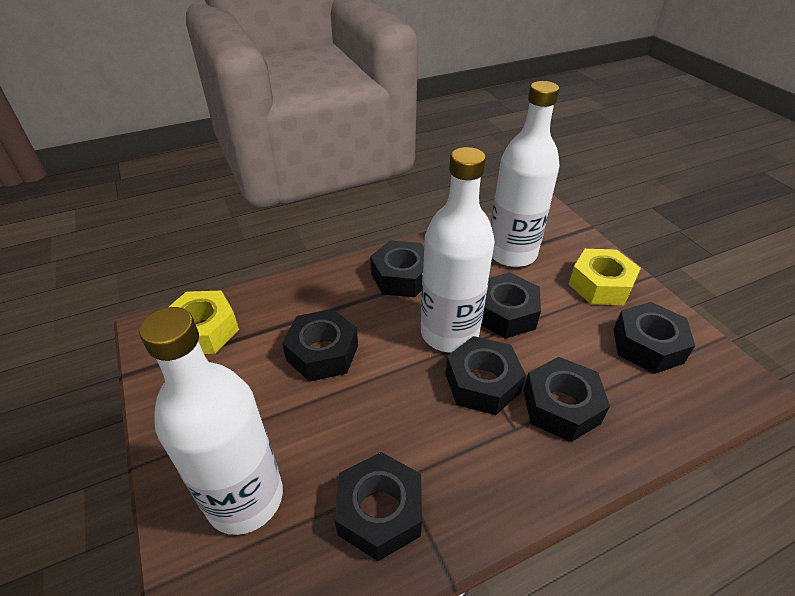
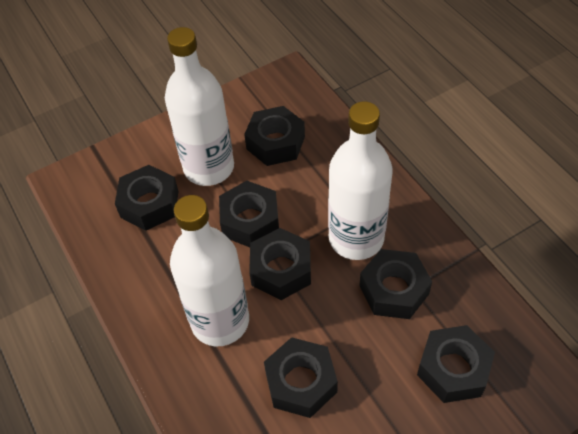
yellow nut: 2 -> 0

